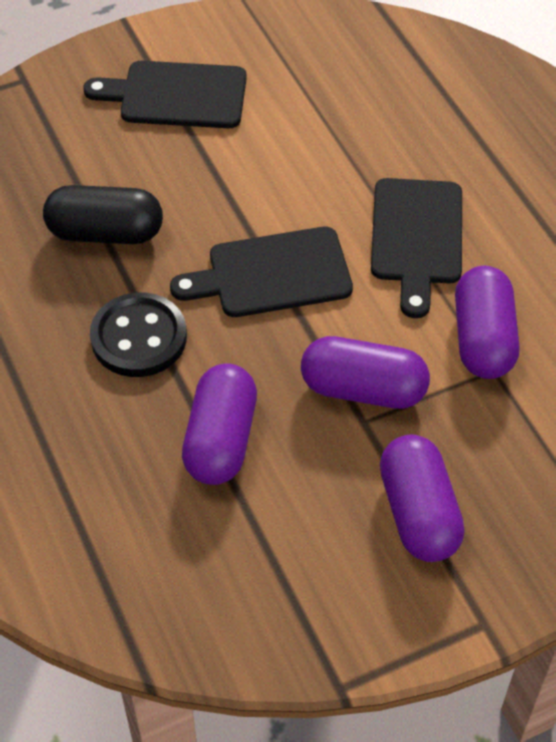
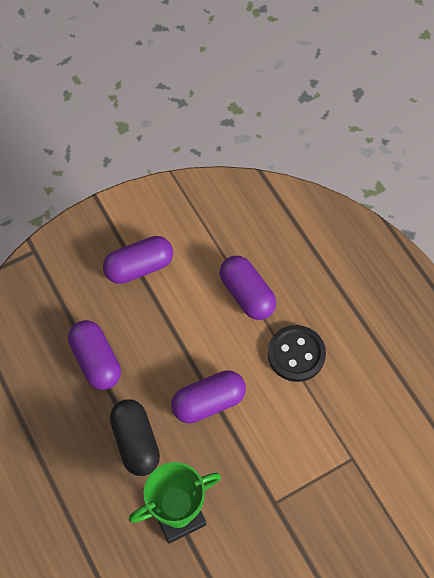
black cutting board: 3 -> 0
green trophy: 0 -> 1

